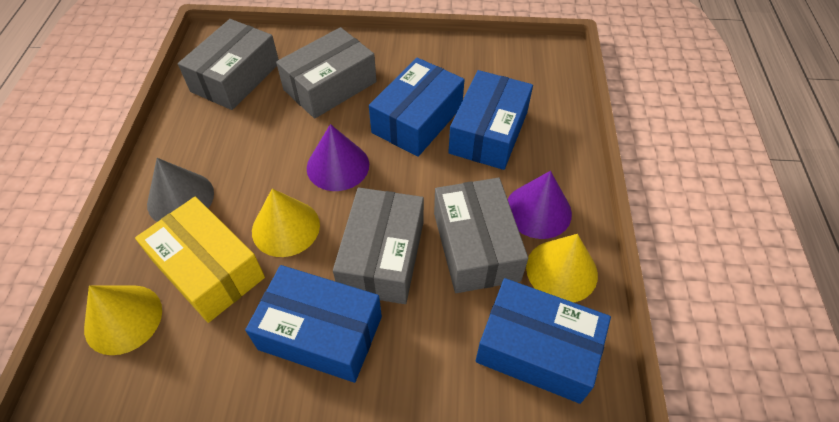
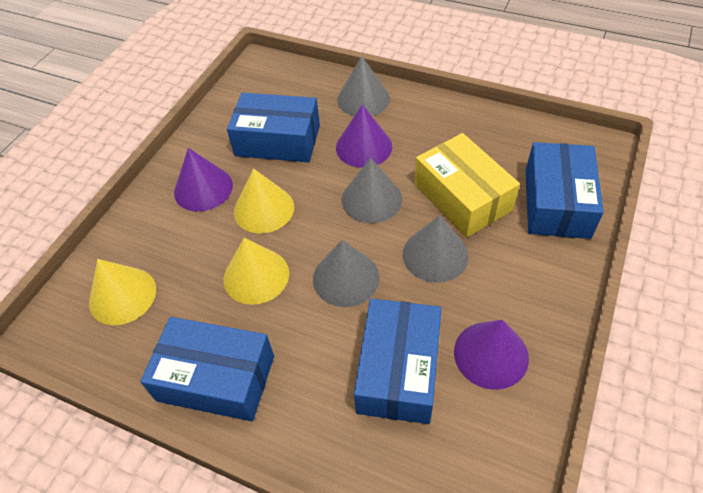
grey box: 4 -> 0
grey cone: 1 -> 4
purple cone: 2 -> 3

